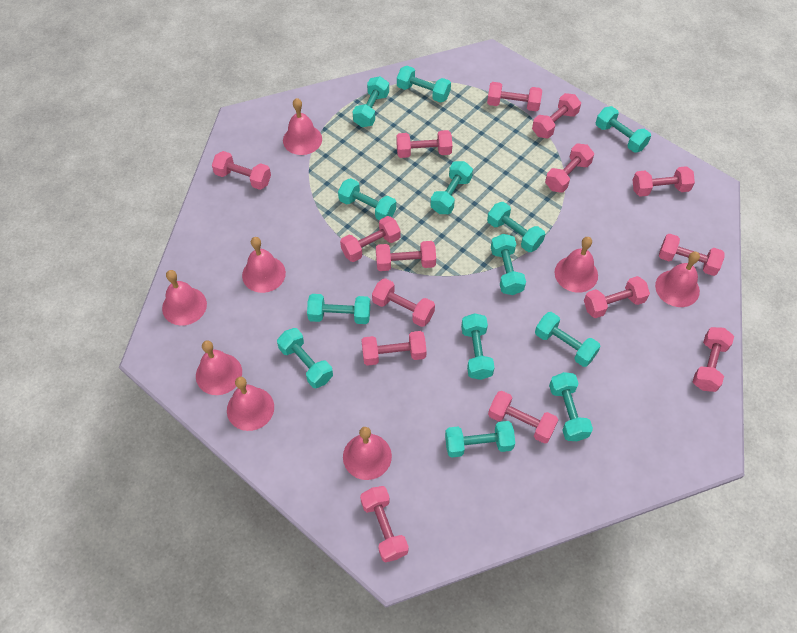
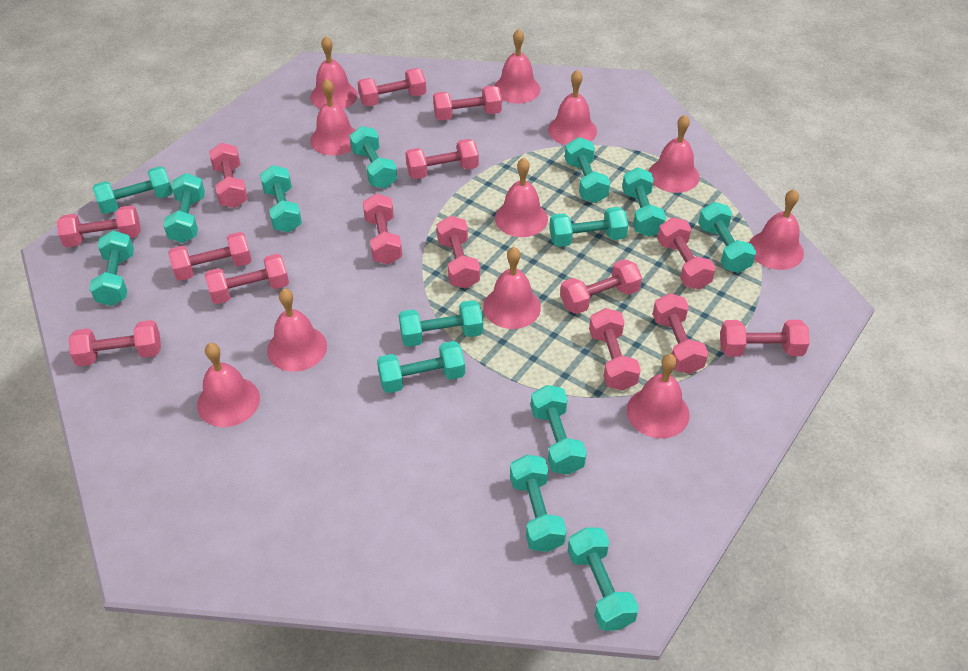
pink bell: 8 -> 11
turquoise dumbbell: 13 -> 14

